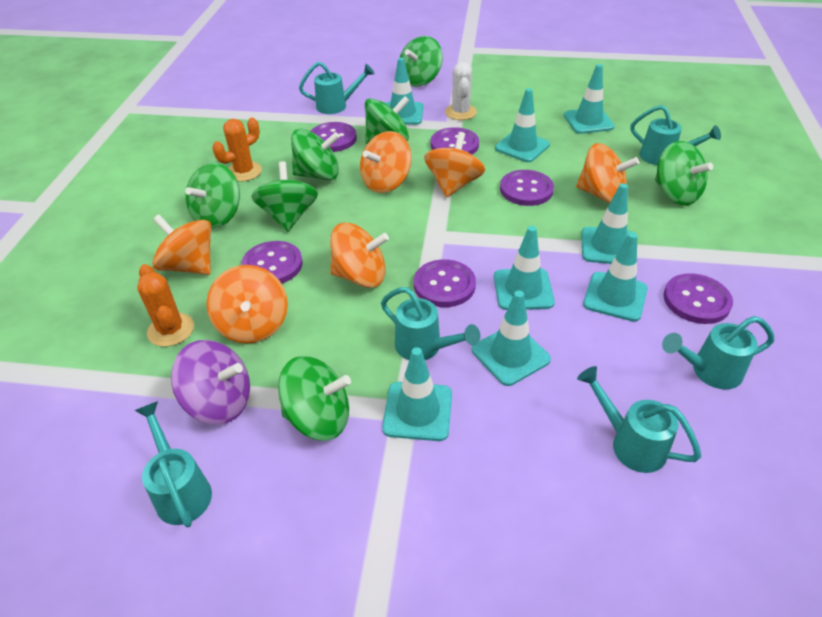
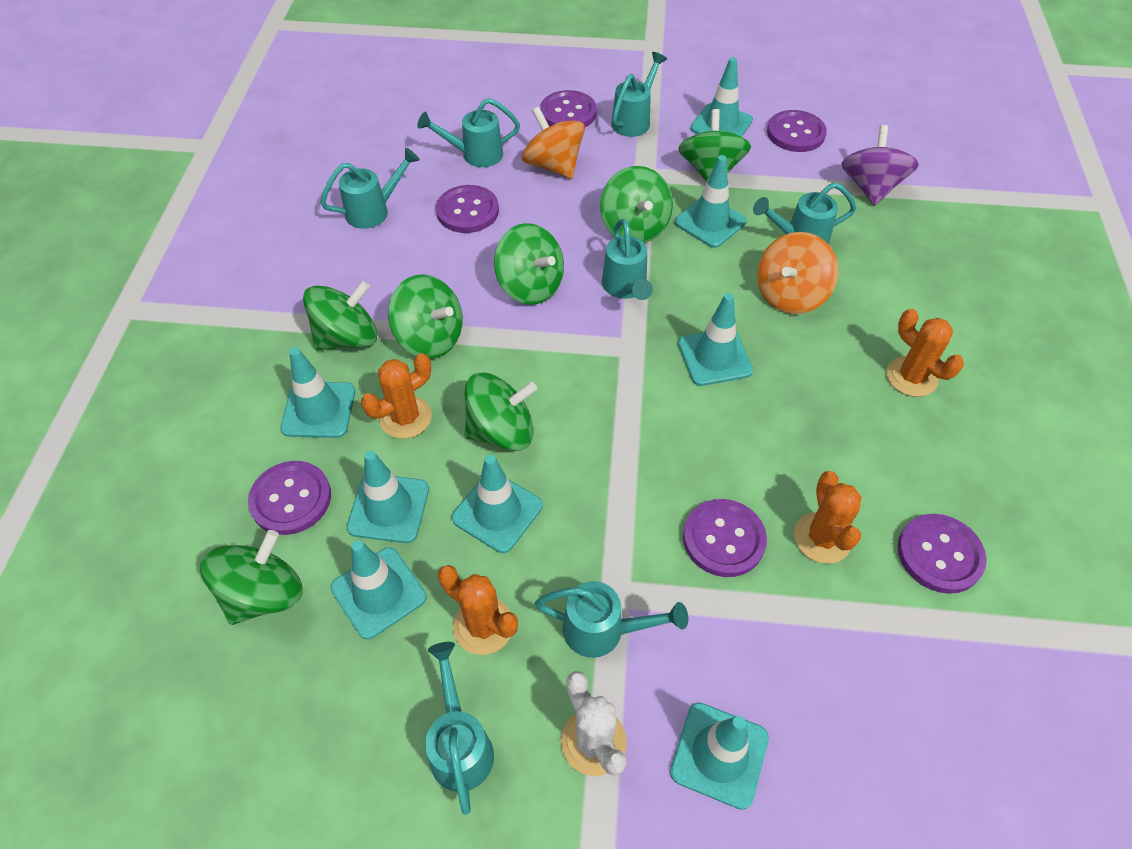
orange cactus: 2 -> 4
orange spinning top: 6 -> 2
turquoise watering can: 6 -> 7

